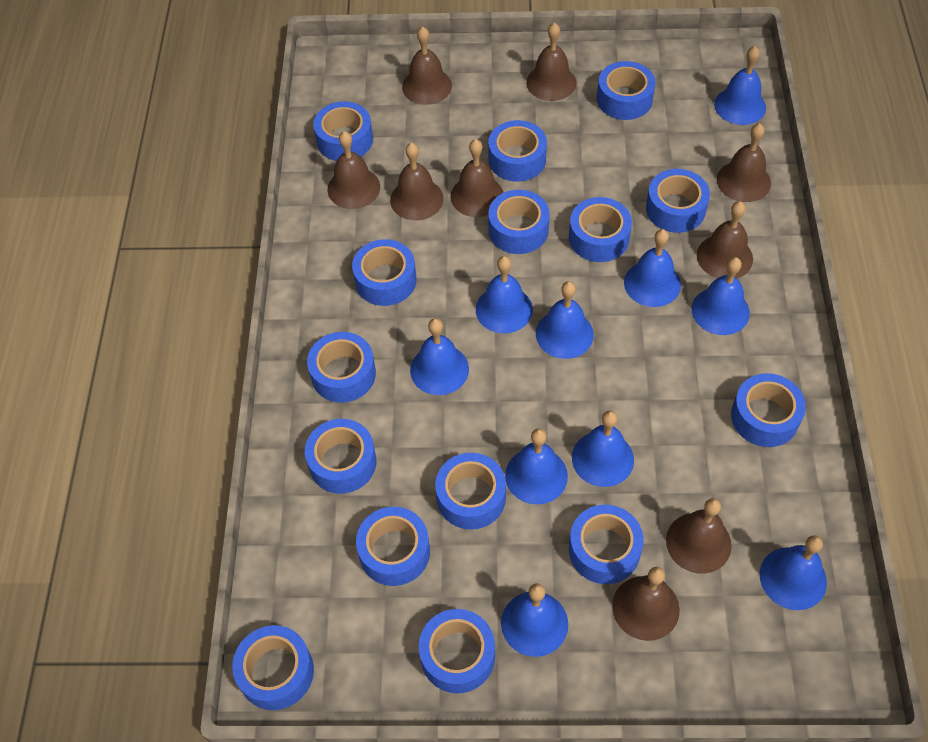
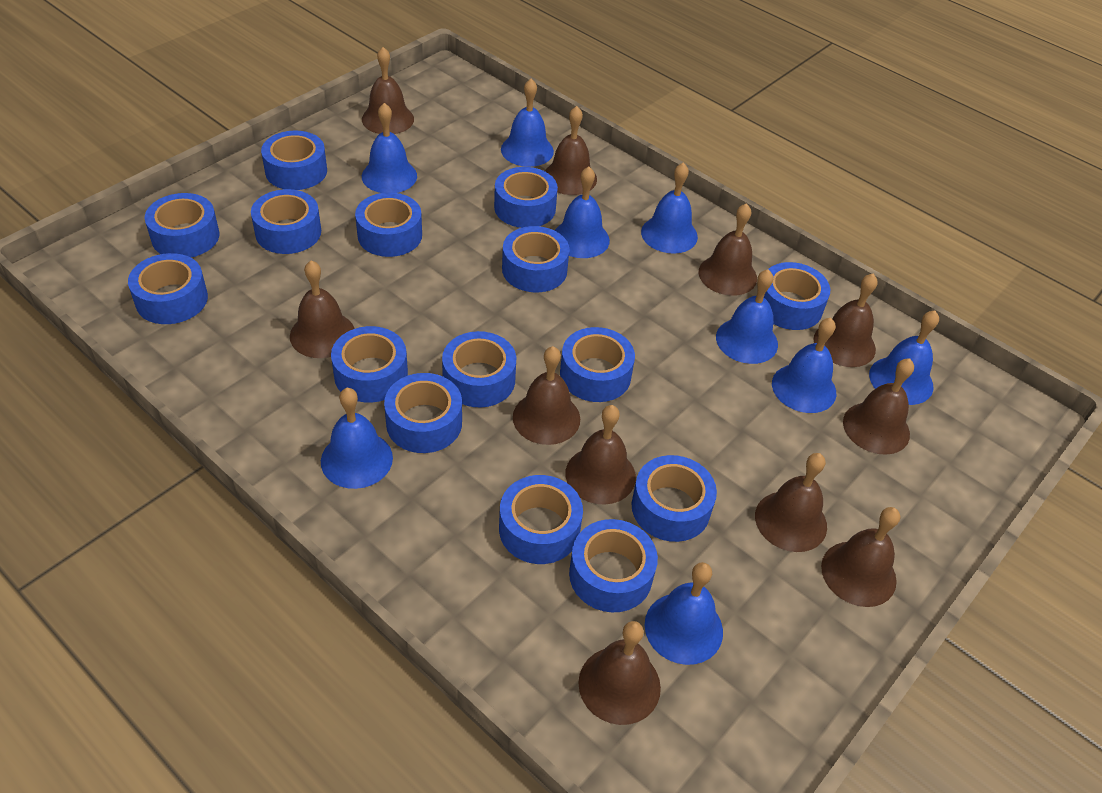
blue bell: 10 -> 9
brown bell: 9 -> 11

